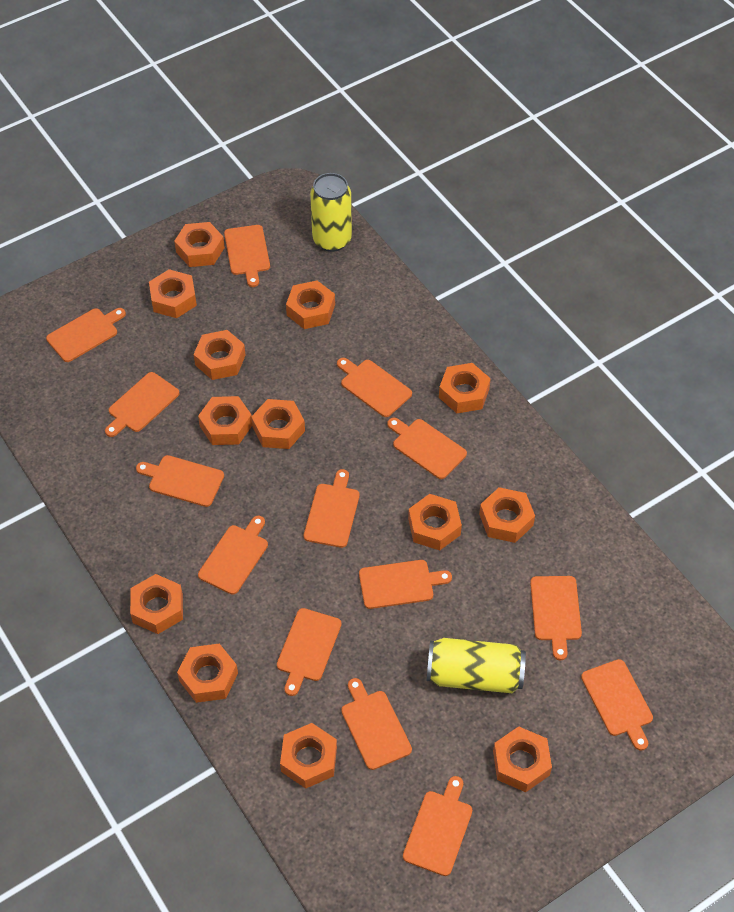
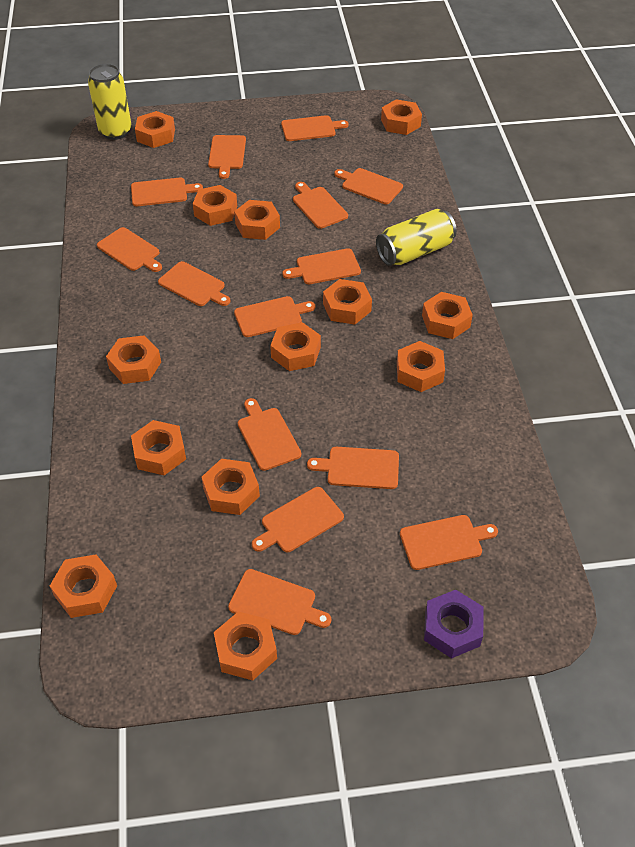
purple nut: 0 -> 1

